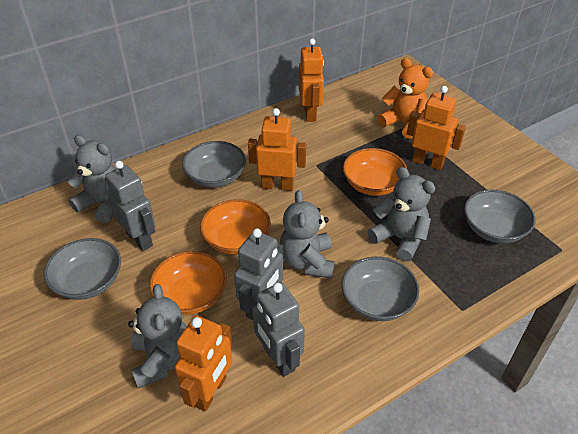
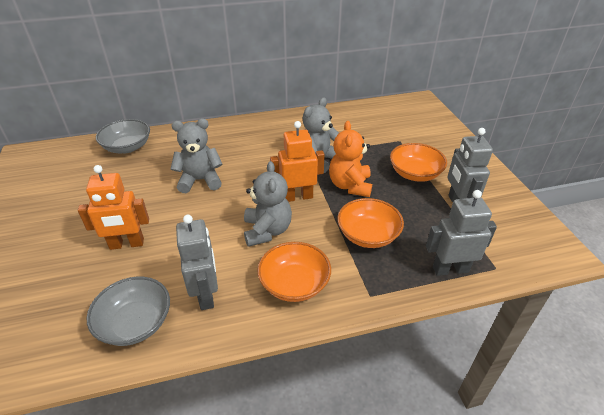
grey bowl: 4 -> 2
grey teddy bear: 4 -> 3
orange robot: 4 -> 2

